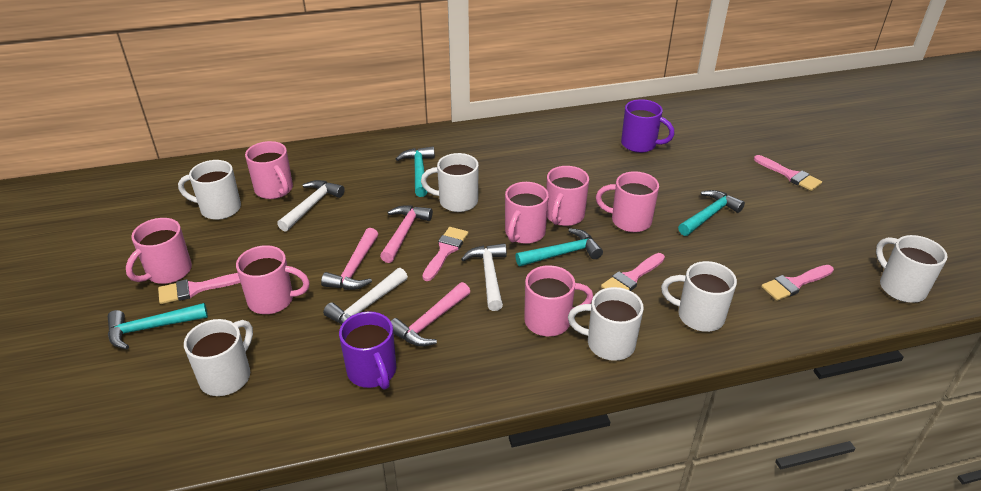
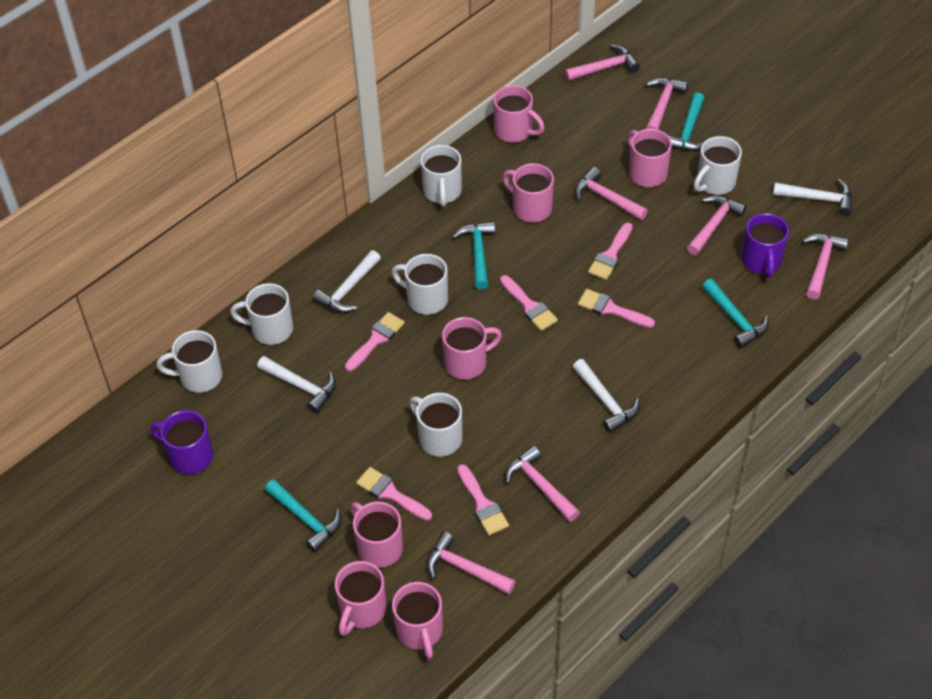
pink brush: 5 -> 6
pink hammer: 3 -> 7
white hammer: 3 -> 4

